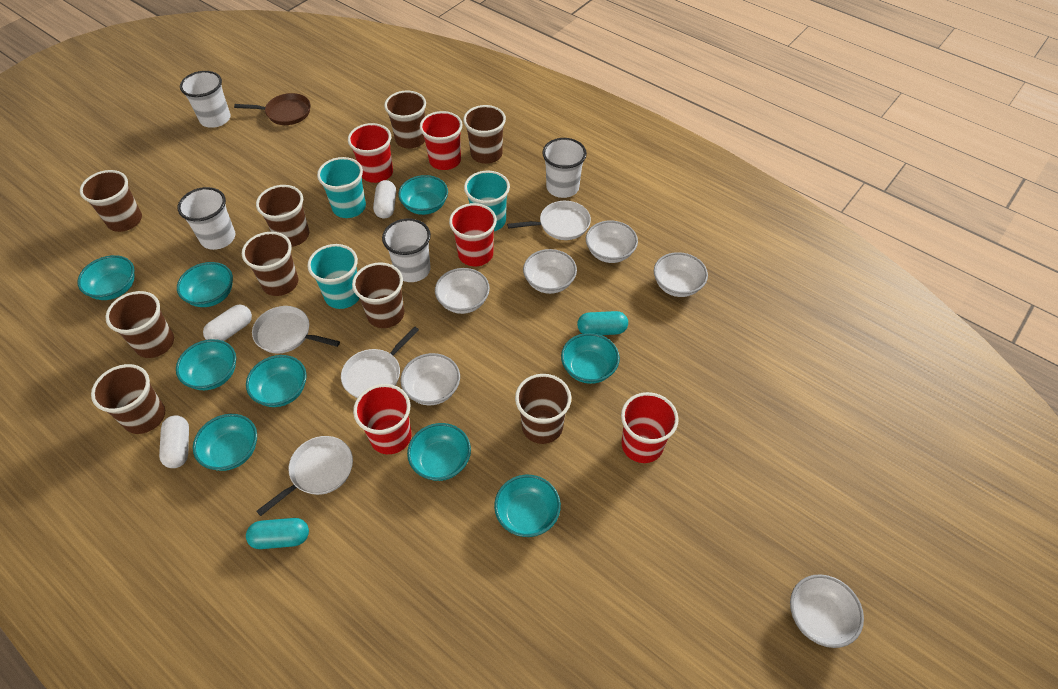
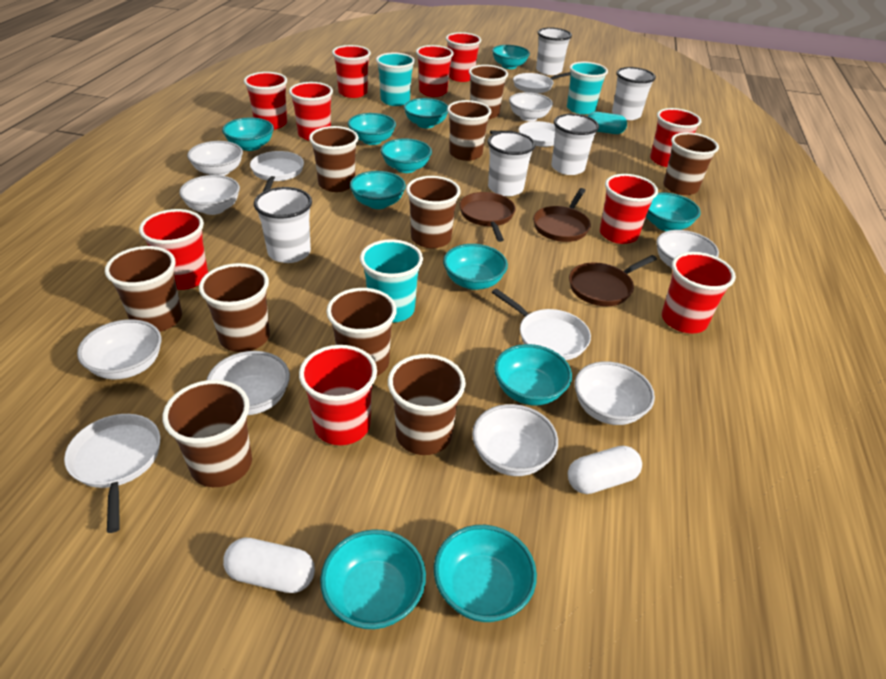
brown cup: 9 -> 10
brown pan: 1 -> 3
red cup: 5 -> 10
turquoise bowl: 9 -> 11
turquoise capsule: 2 -> 1
white bowl: 6 -> 8
white capsule: 3 -> 2
white cup: 4 -> 5
white pan: 4 -> 5

